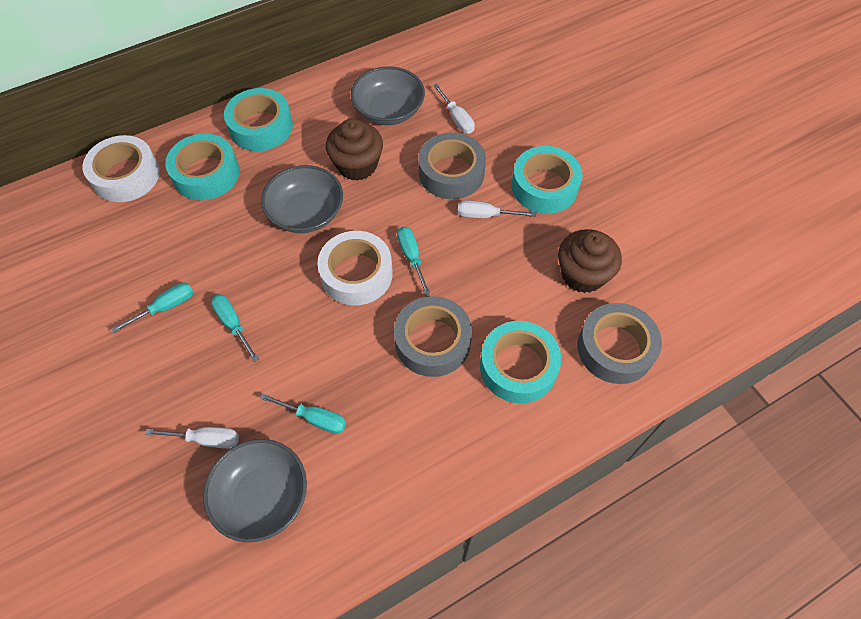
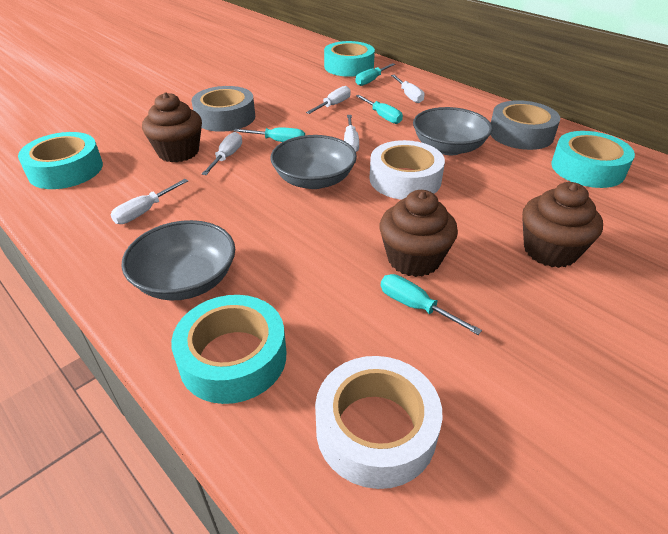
brown cupcake: 2 -> 3
grey tape: 3 -> 2
white screwdriver: 3 -> 5

